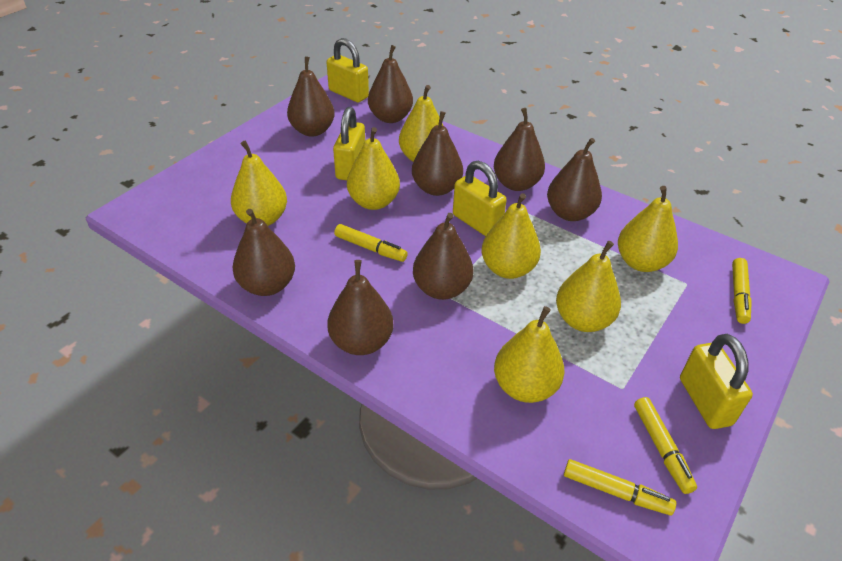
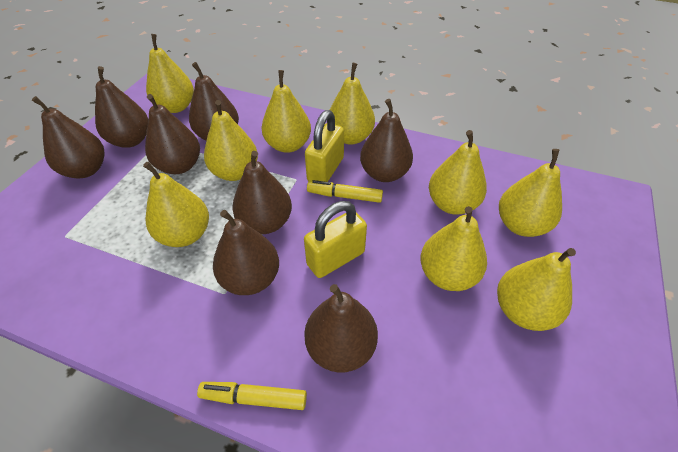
yellow marker: 4 -> 2
yellow padlock: 4 -> 2
yellow pear: 7 -> 9

